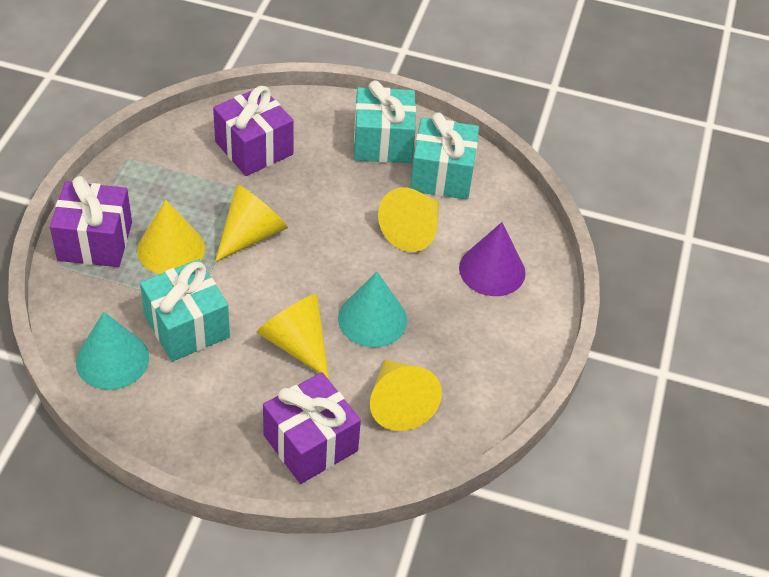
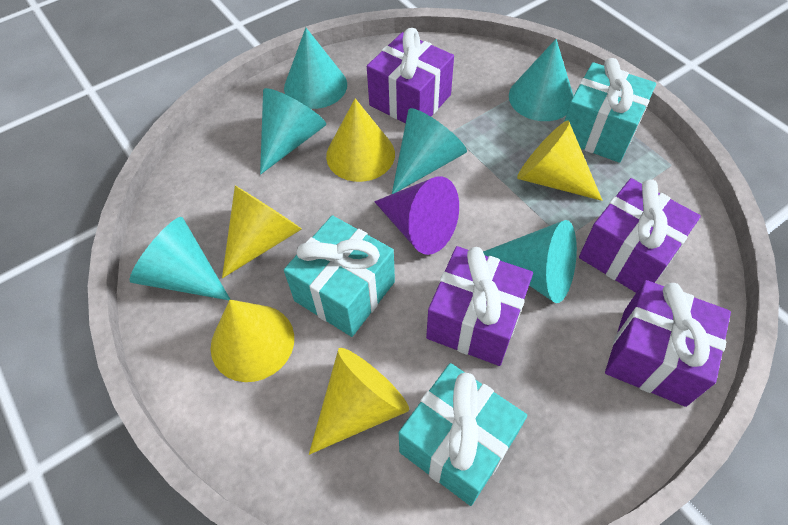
purple gift: 3 -> 4
turquoise cone: 2 -> 6

